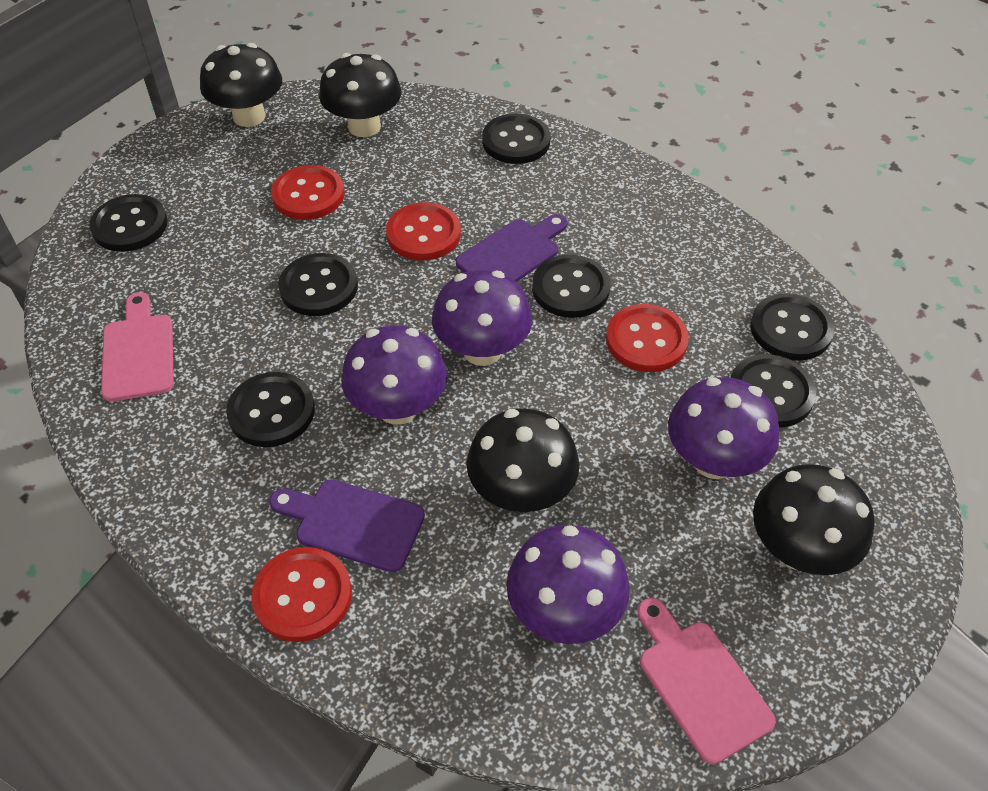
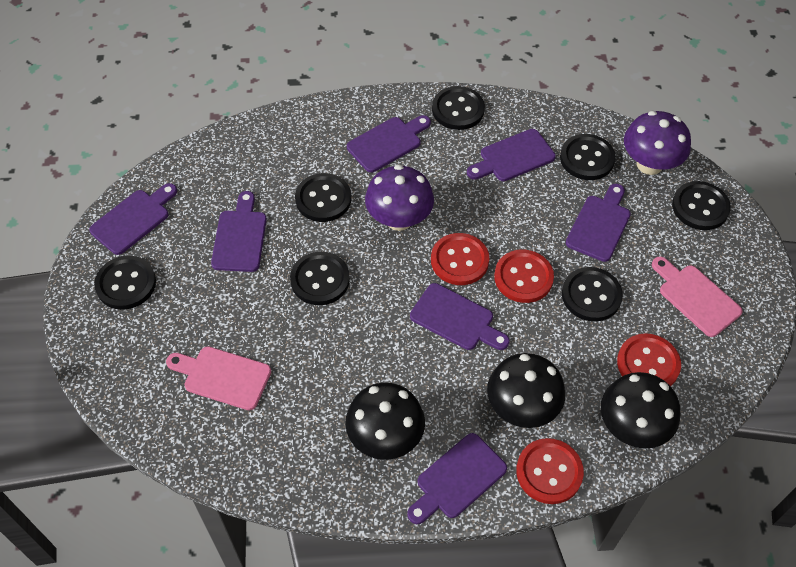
black mushroom: 4 -> 3
purple cutting board: 2 -> 7
purple mushroom: 4 -> 2

